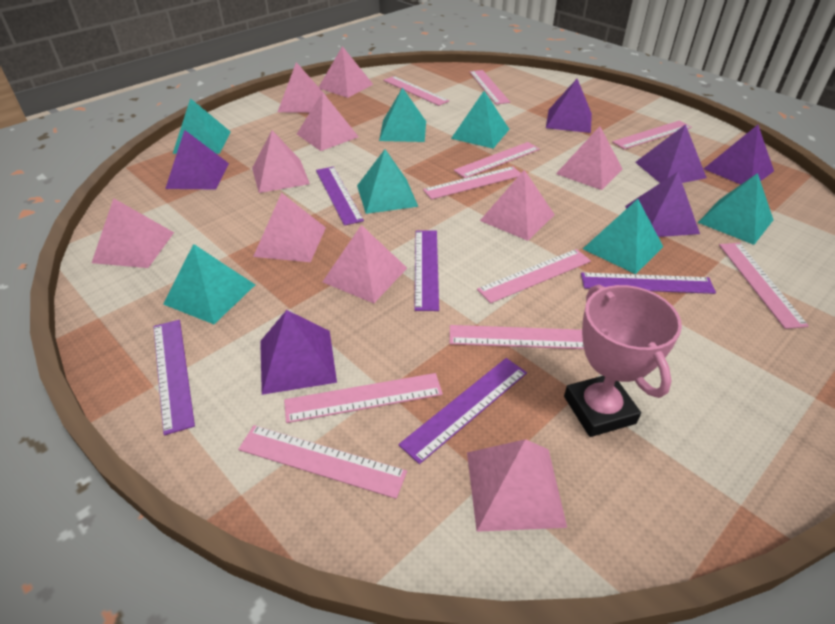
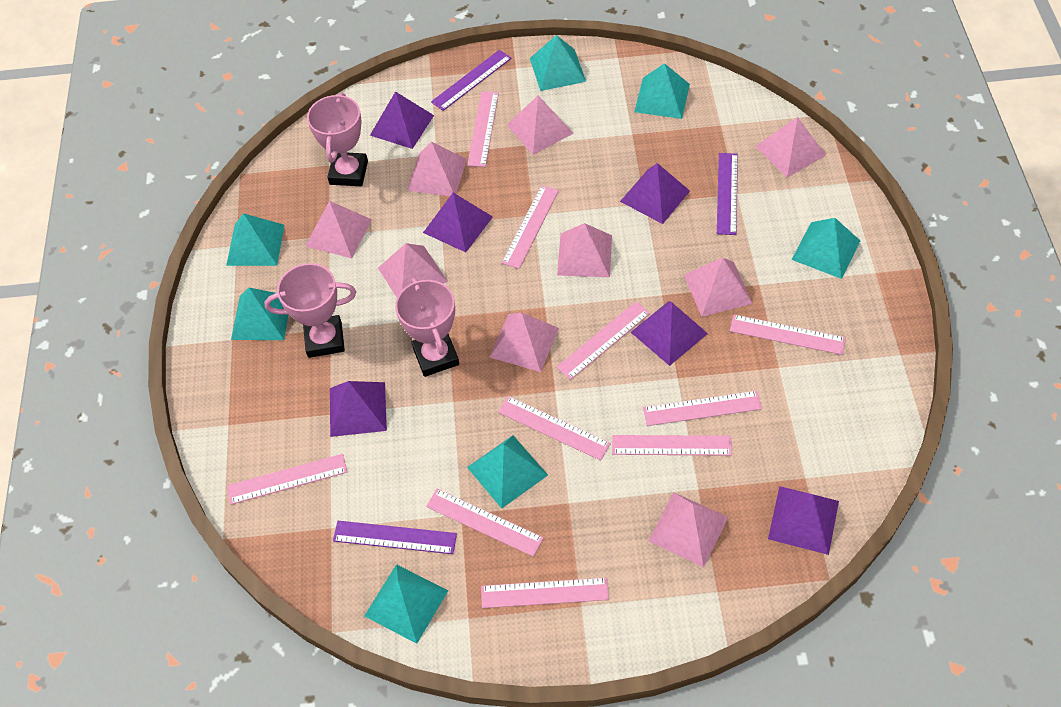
pink pyramid: 10 -> 9
pink trophy: 1 -> 3
purple ruler: 5 -> 3

